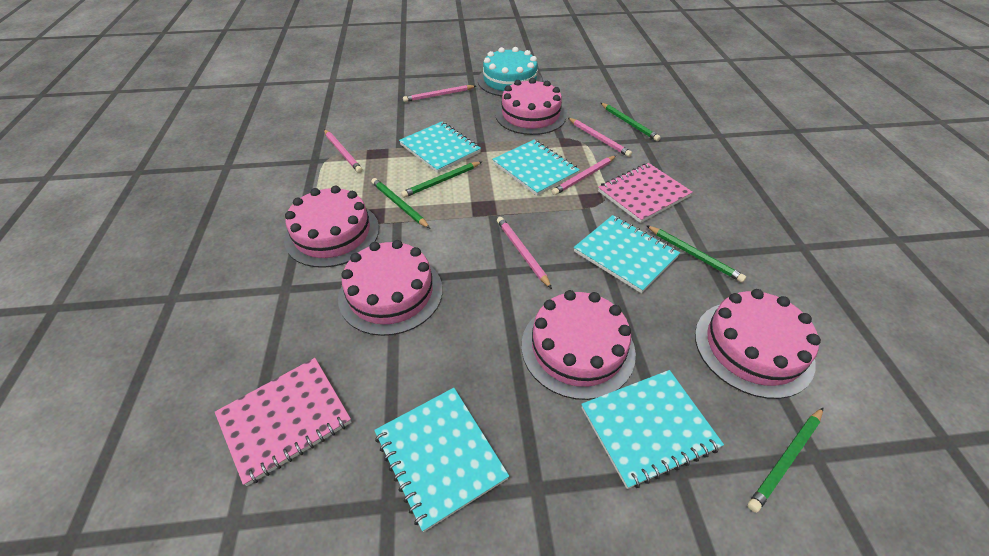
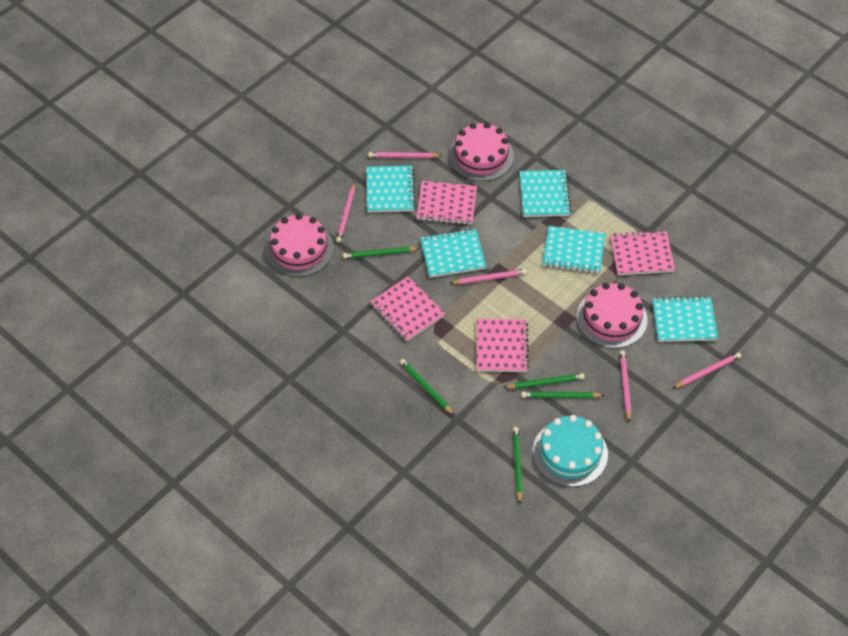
pink cake: 5 -> 3
pink notebook: 2 -> 4

